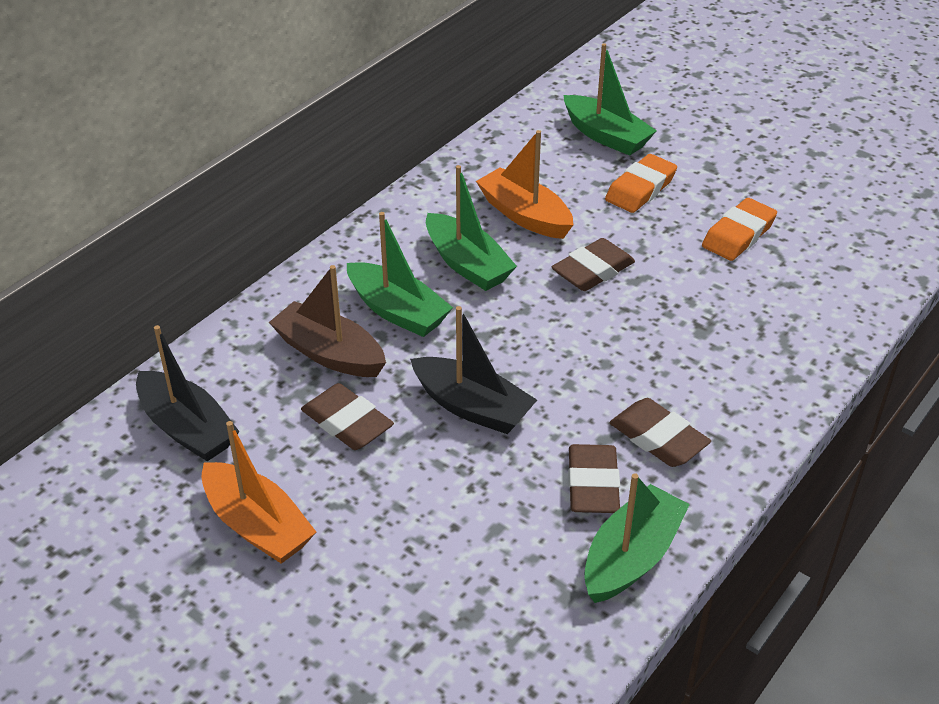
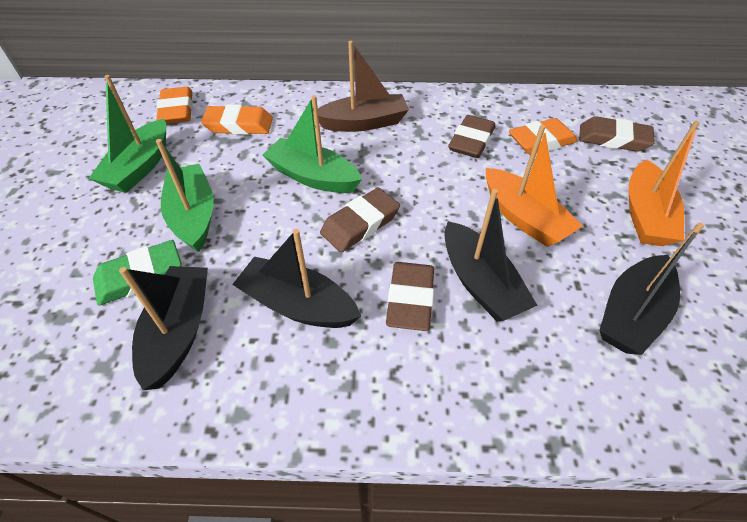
black boat: 2 -> 4
green boat: 4 -> 3
green eraser: 0 -> 1
orange eraser: 2 -> 3

